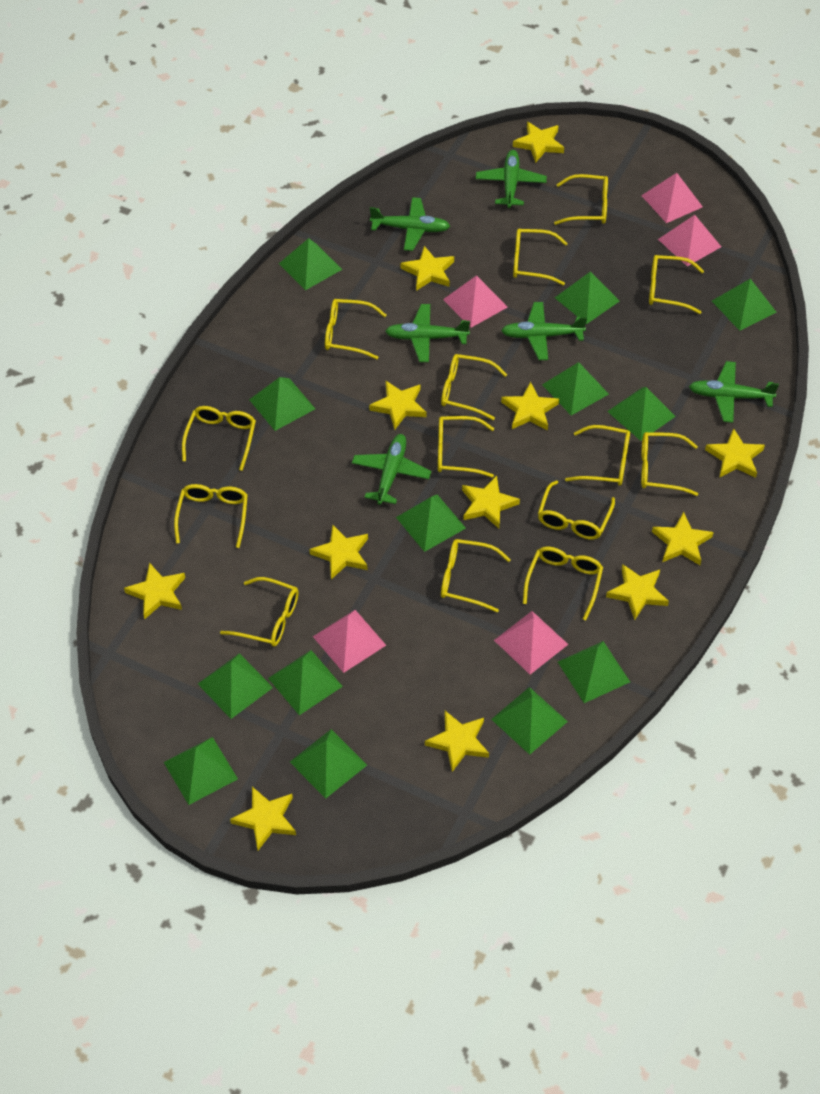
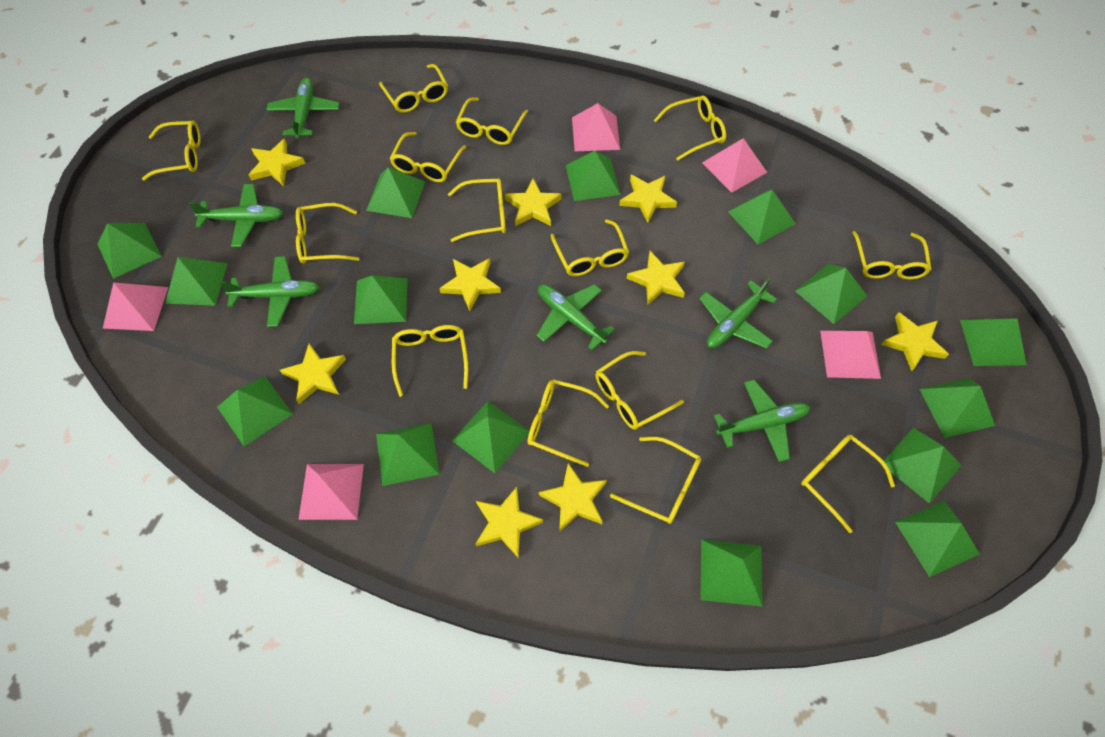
green pyramid: 13 -> 15
yellow star: 12 -> 9

